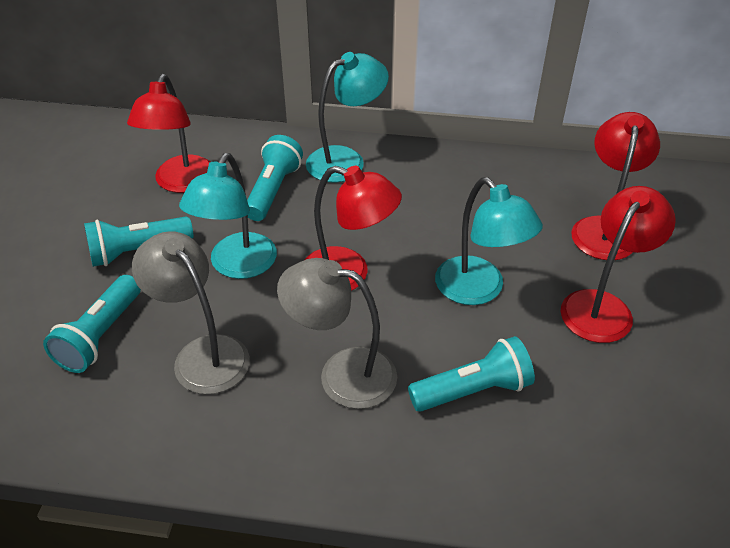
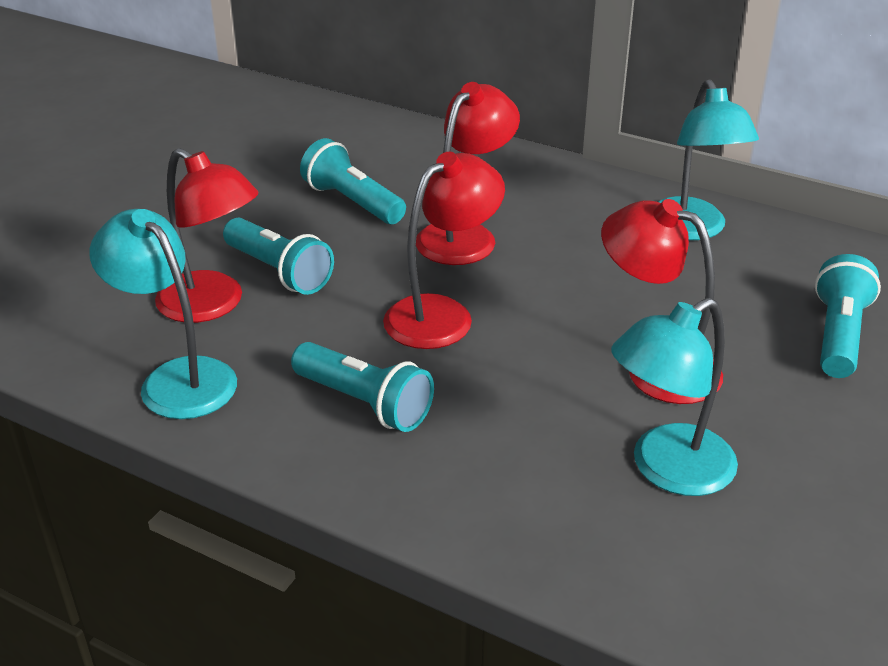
grey lamp: 2 -> 0

